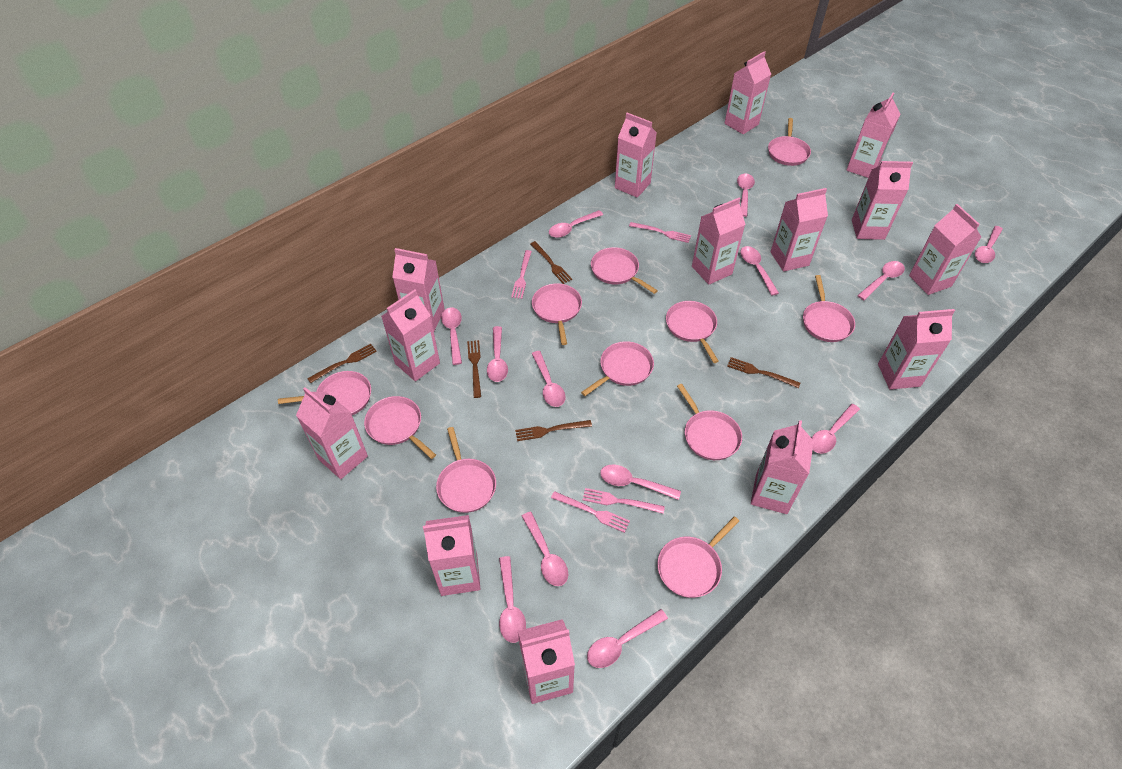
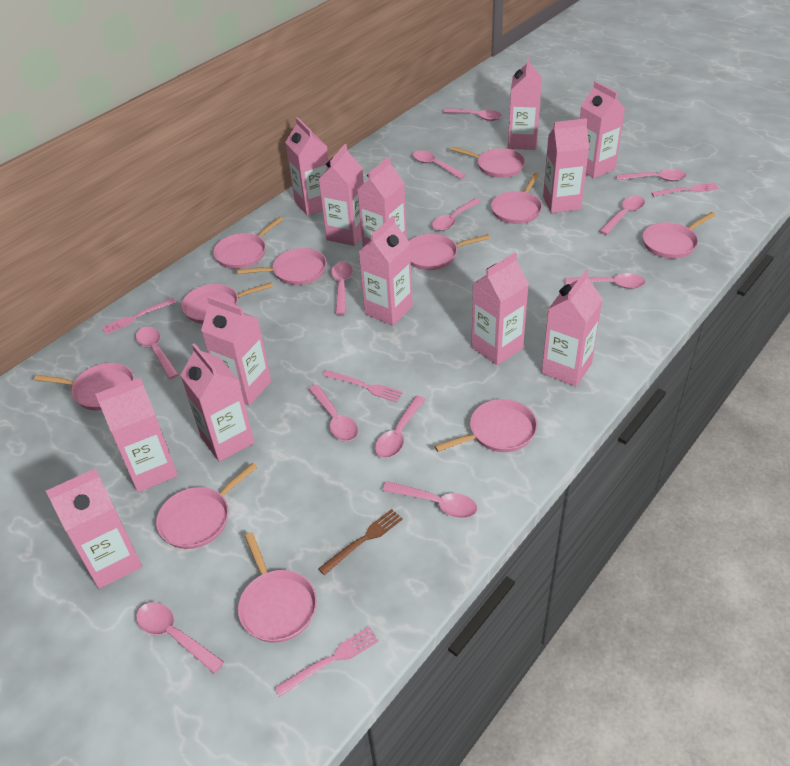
brown fork: 5 -> 1
pink carton: 14 -> 13
pink spoon: 13 -> 12

